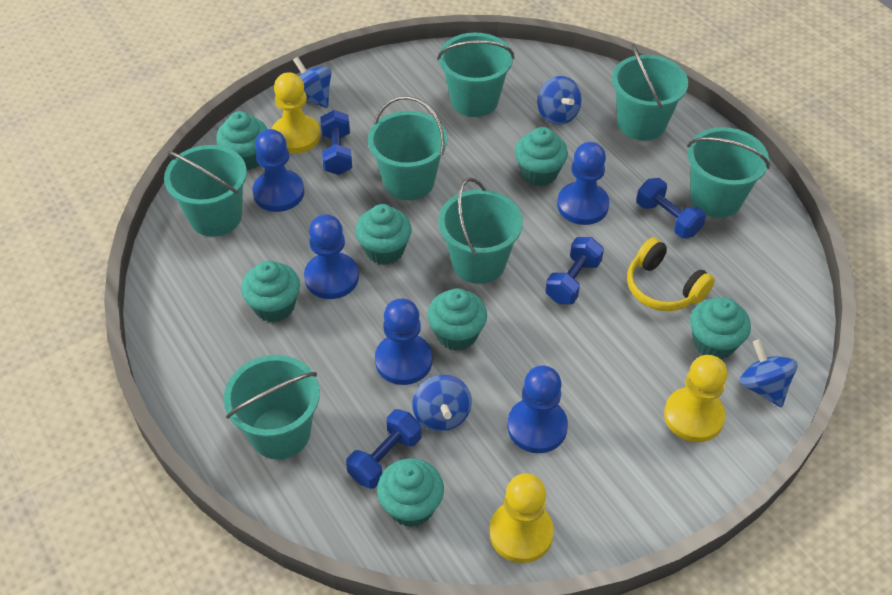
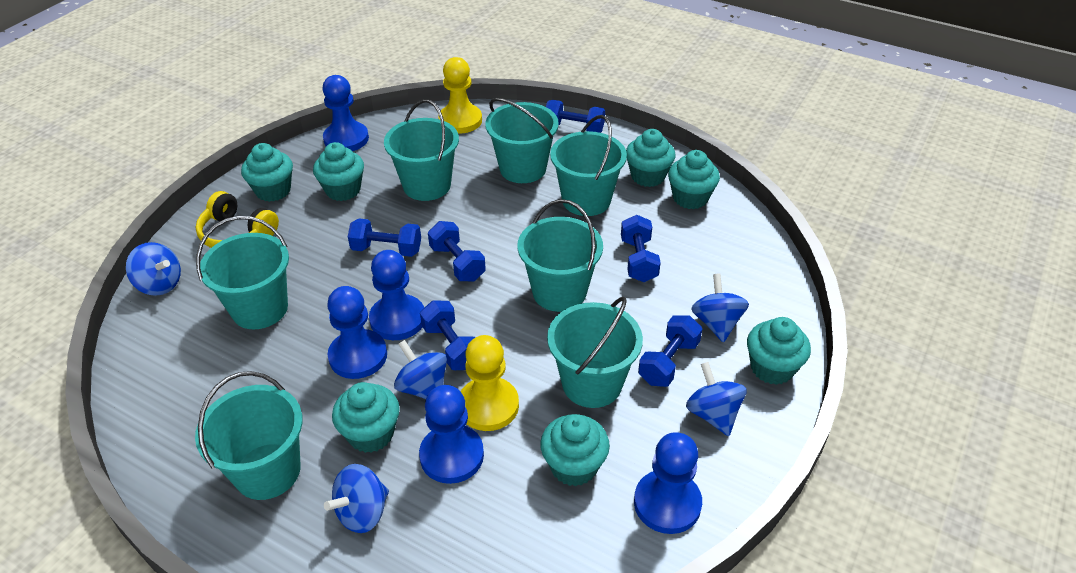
blue dumbbell: 4 -> 6
blue spinning top: 4 -> 5
yellow pawn: 3 -> 2

